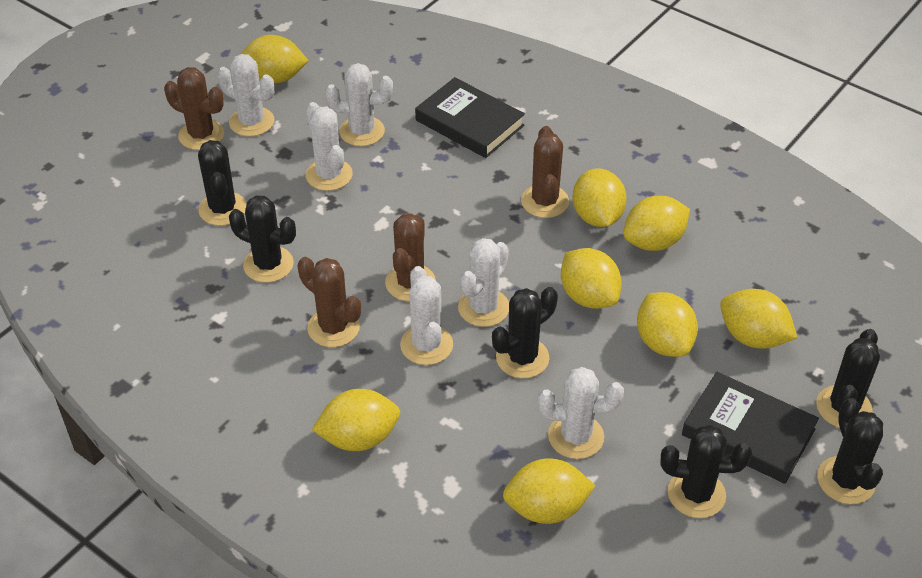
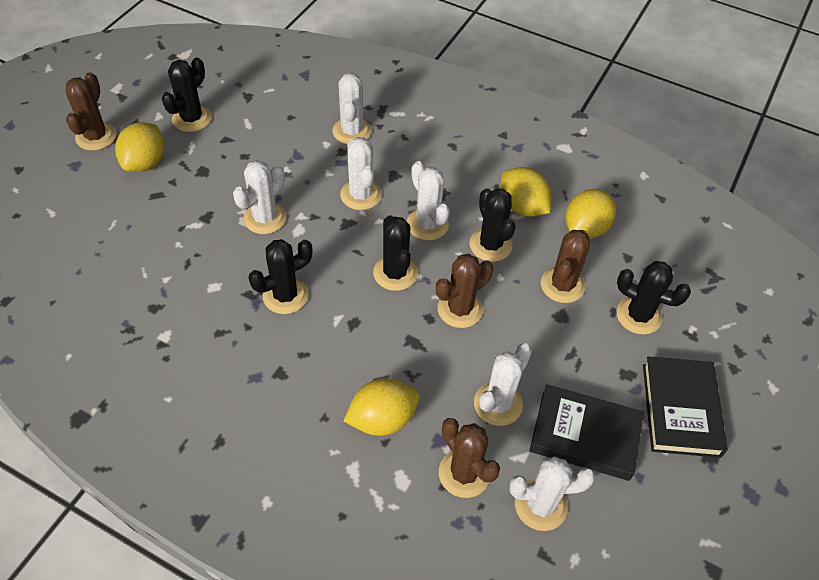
black cactus: 6 -> 5
yellow lemon: 8 -> 4

